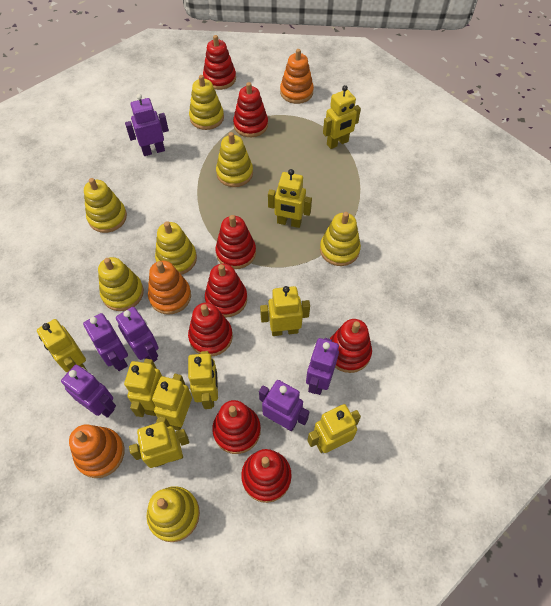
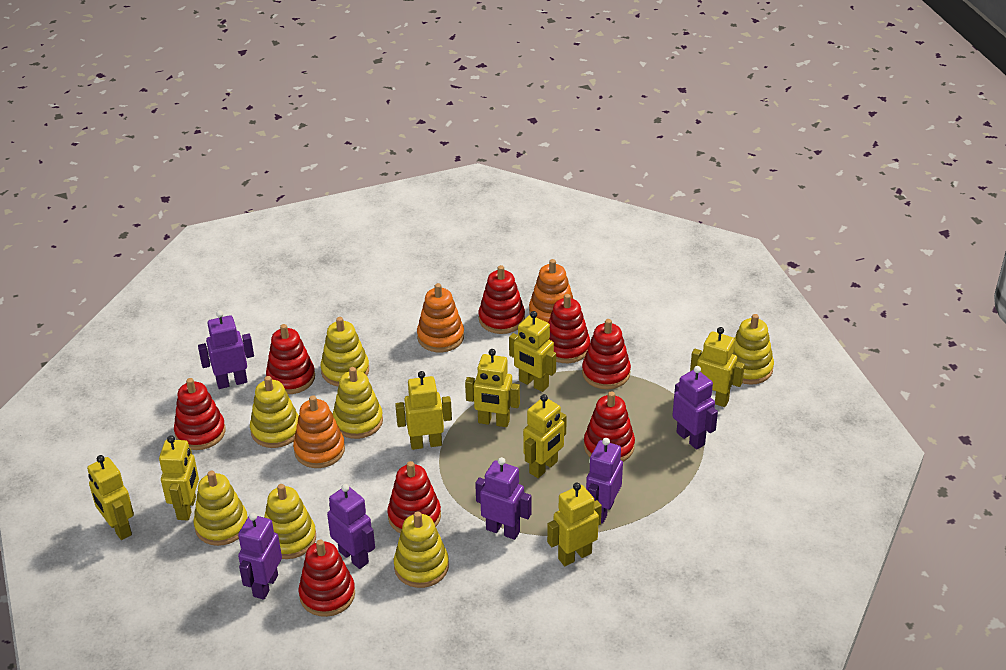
yellow robot: 9 -> 8

